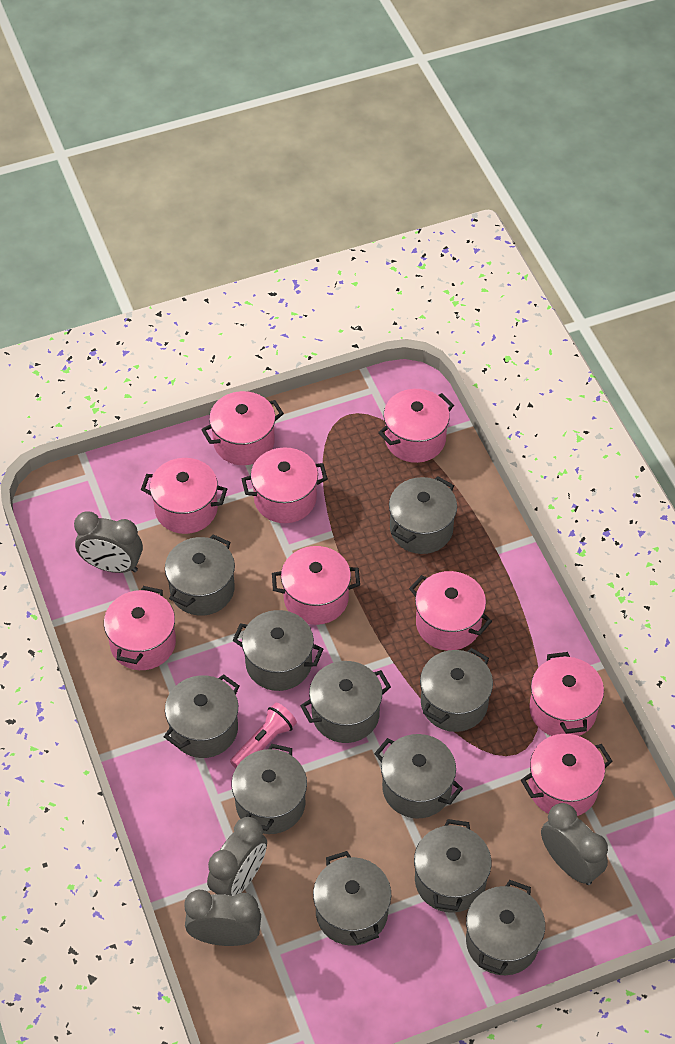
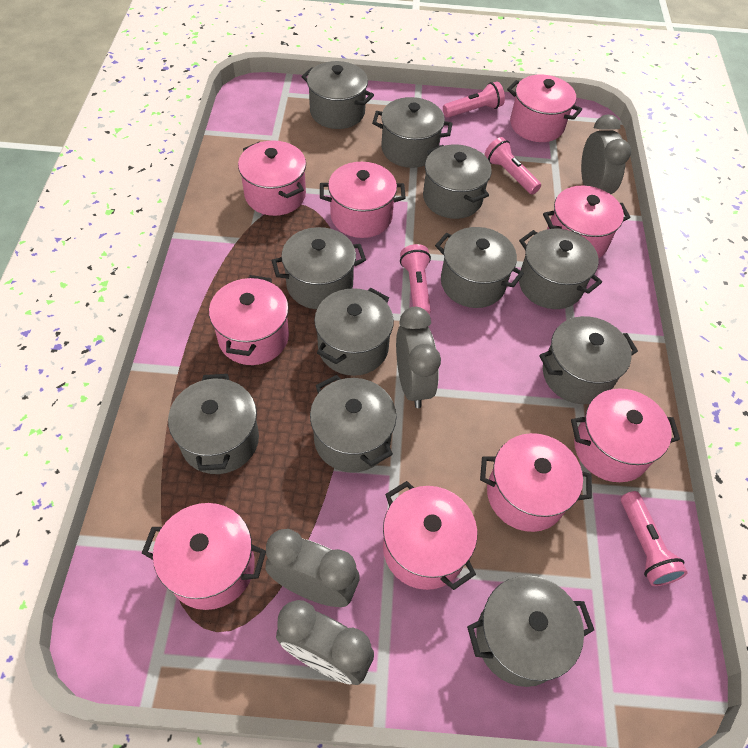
pink flashlight: 1 -> 4

